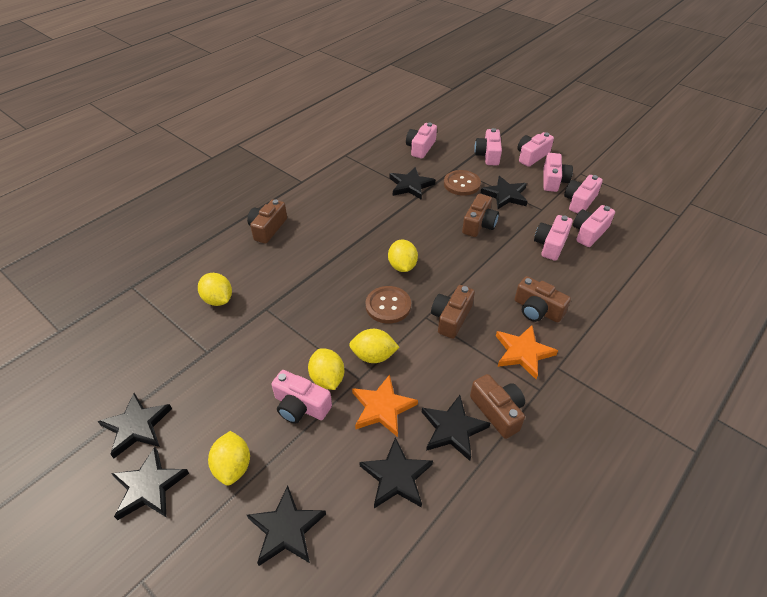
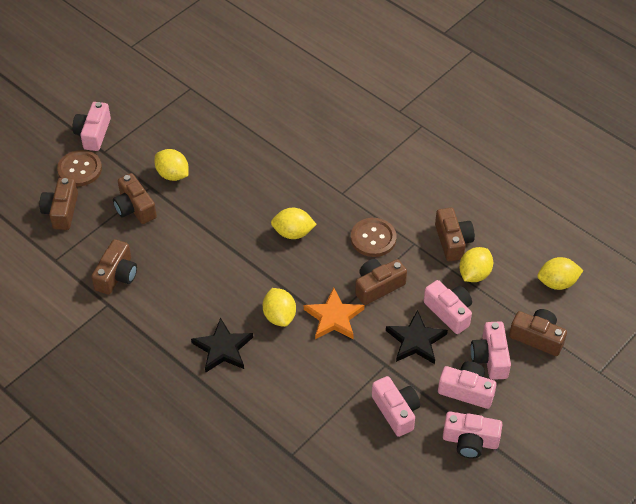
black star: 7 -> 2
brown camera: 5 -> 6
orange star: 2 -> 1
pink camera: 8 -> 6

